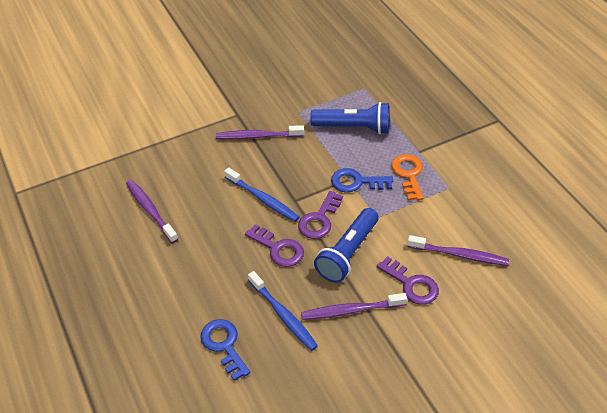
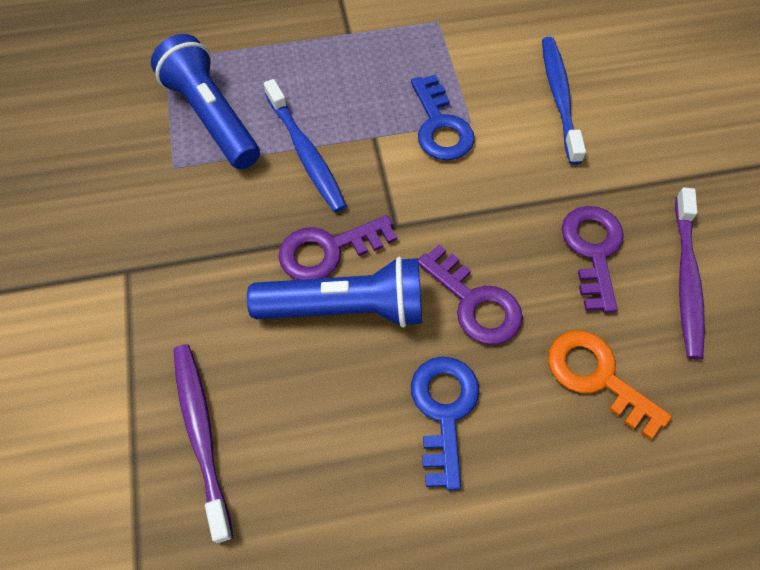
purple toothbrush: 4 -> 2

